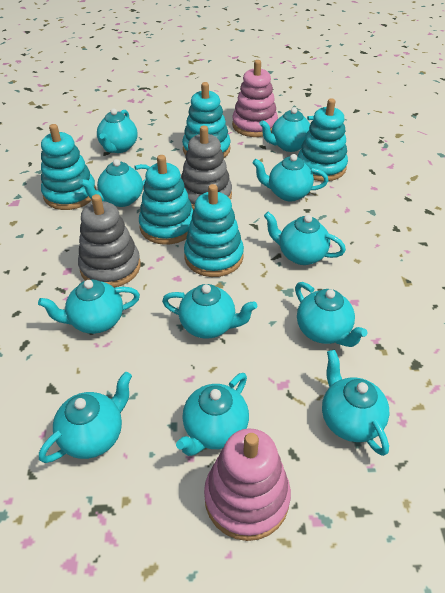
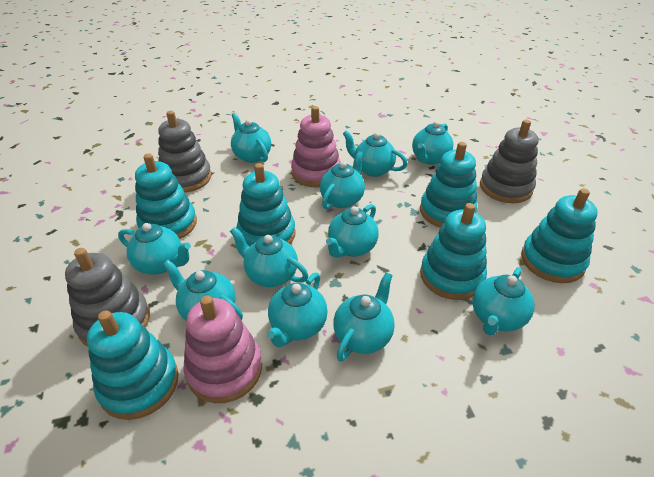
grey stacking toy: 2 -> 3
turquoise stacking toy: 5 -> 6

